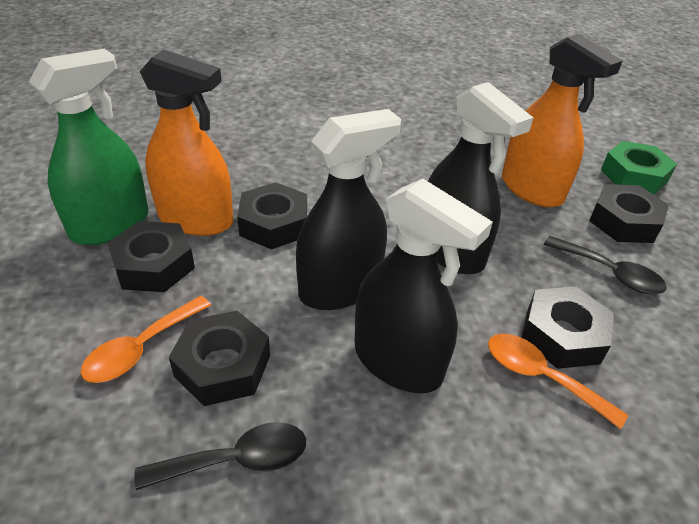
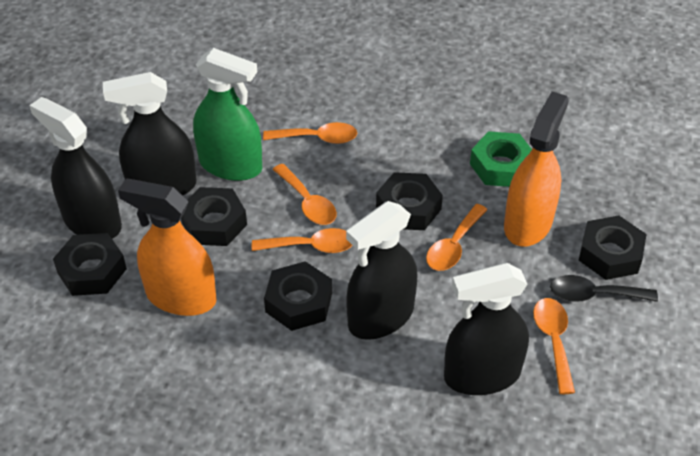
black spoon: 2 -> 1
black spray bottle: 3 -> 4
orange spoon: 2 -> 5

